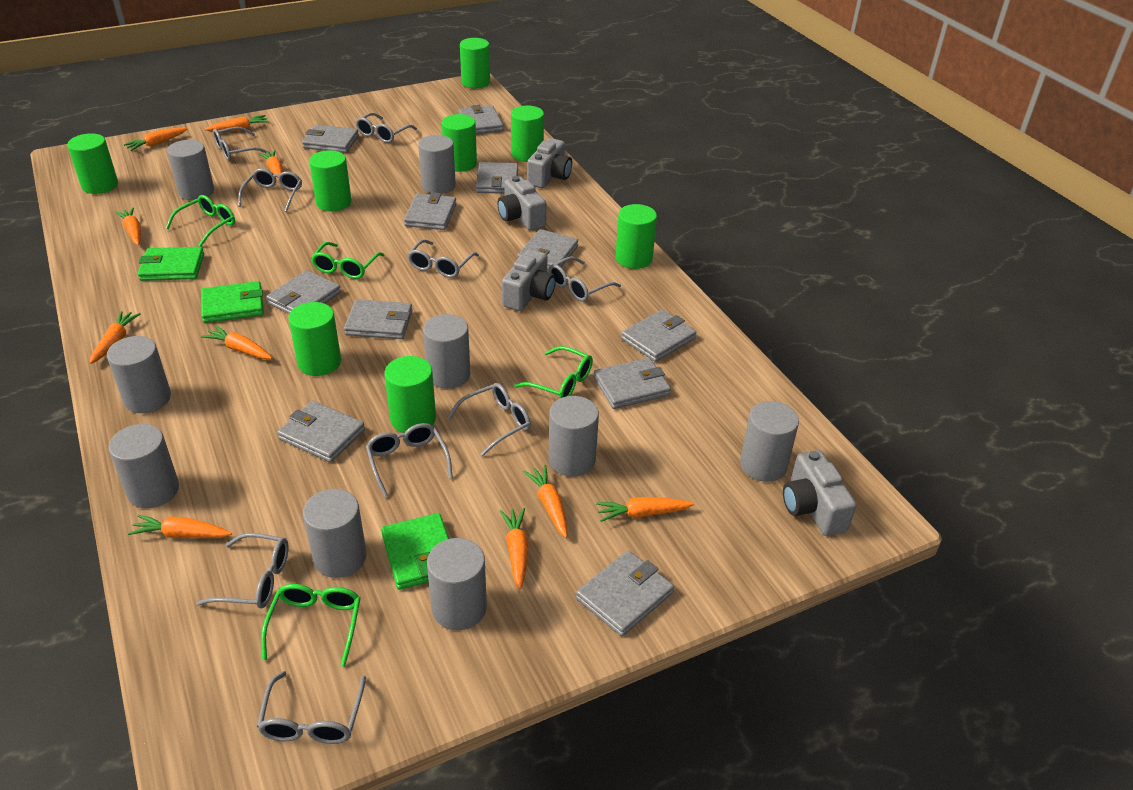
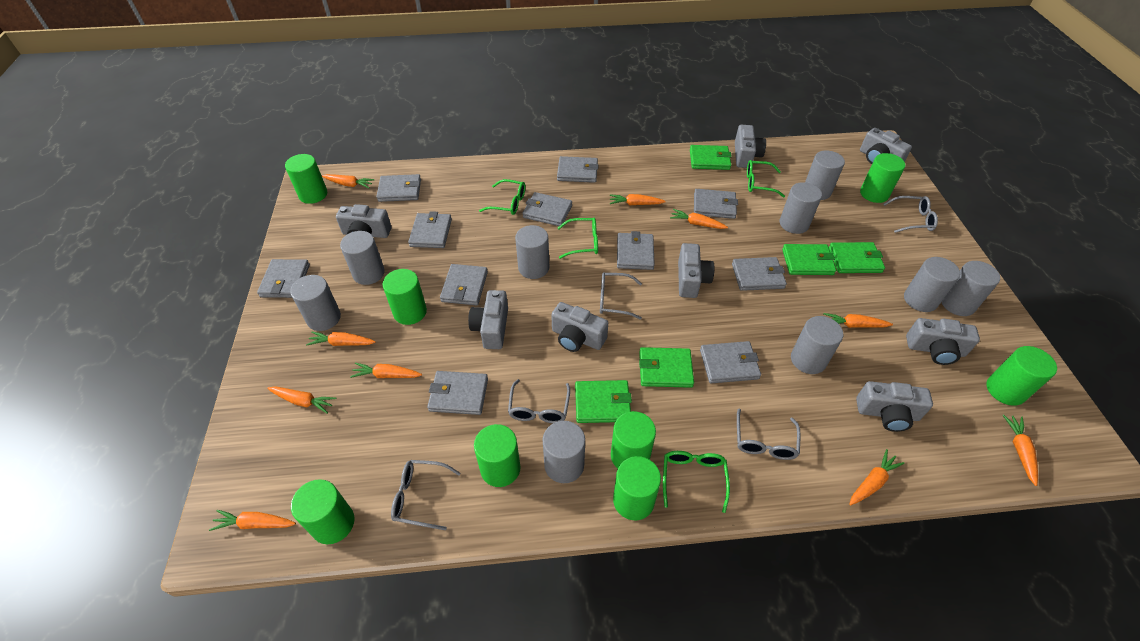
green wallet: 3 -> 5
grey camera: 4 -> 8
grey glasses: 9 -> 5

